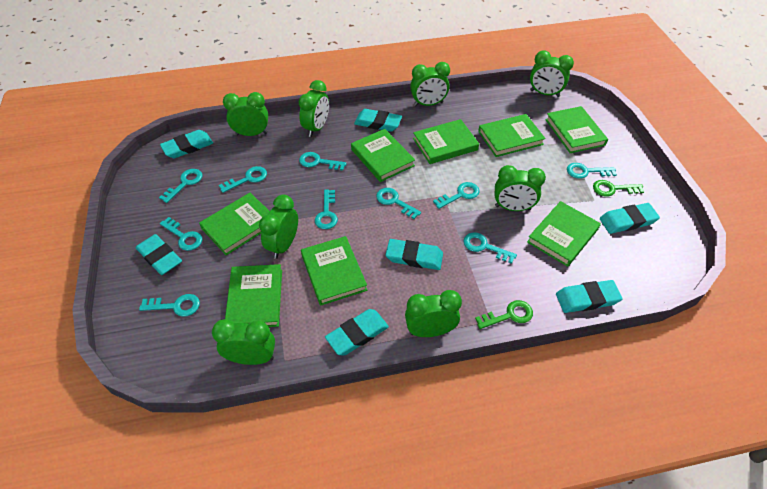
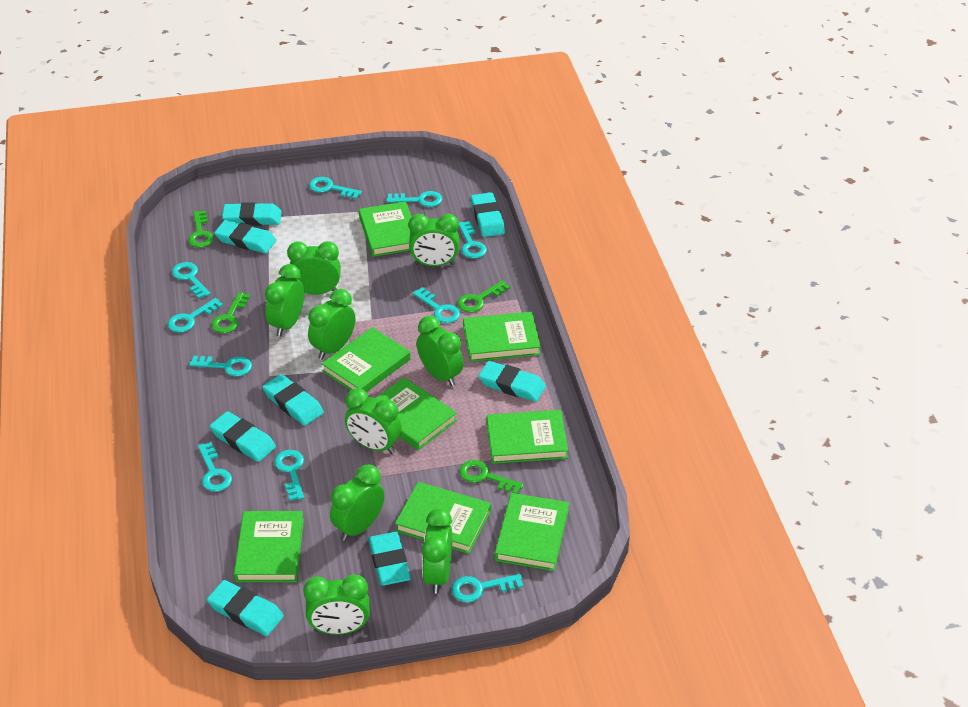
green clock: 8 -> 9
green key: 2 -> 4
turquoise eraser: 7 -> 8

